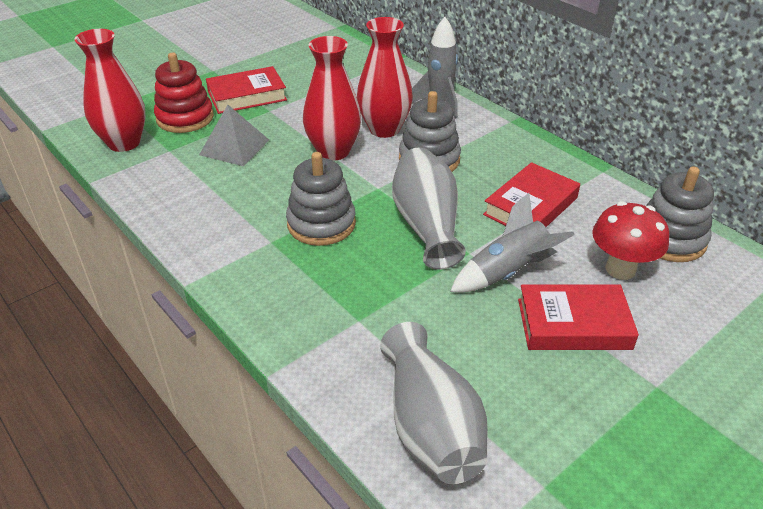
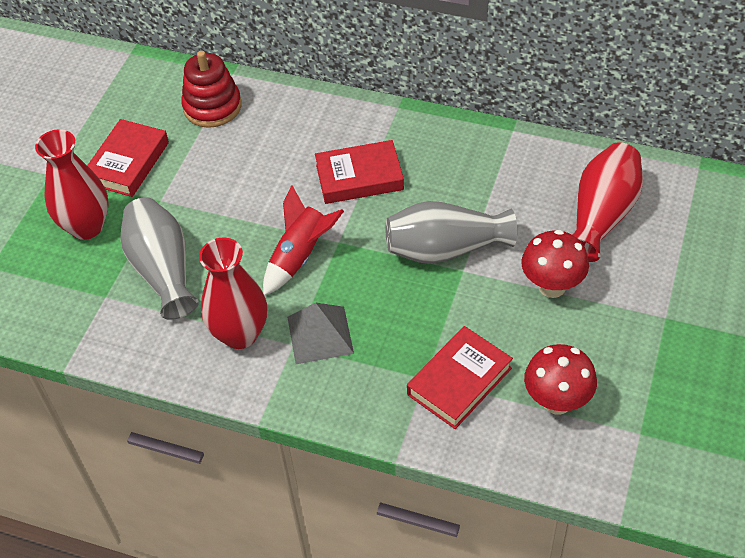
grey rocket: 2 -> 0
grey stacking toy: 3 -> 0
red mushroom: 1 -> 2
red rocket: 0 -> 1

